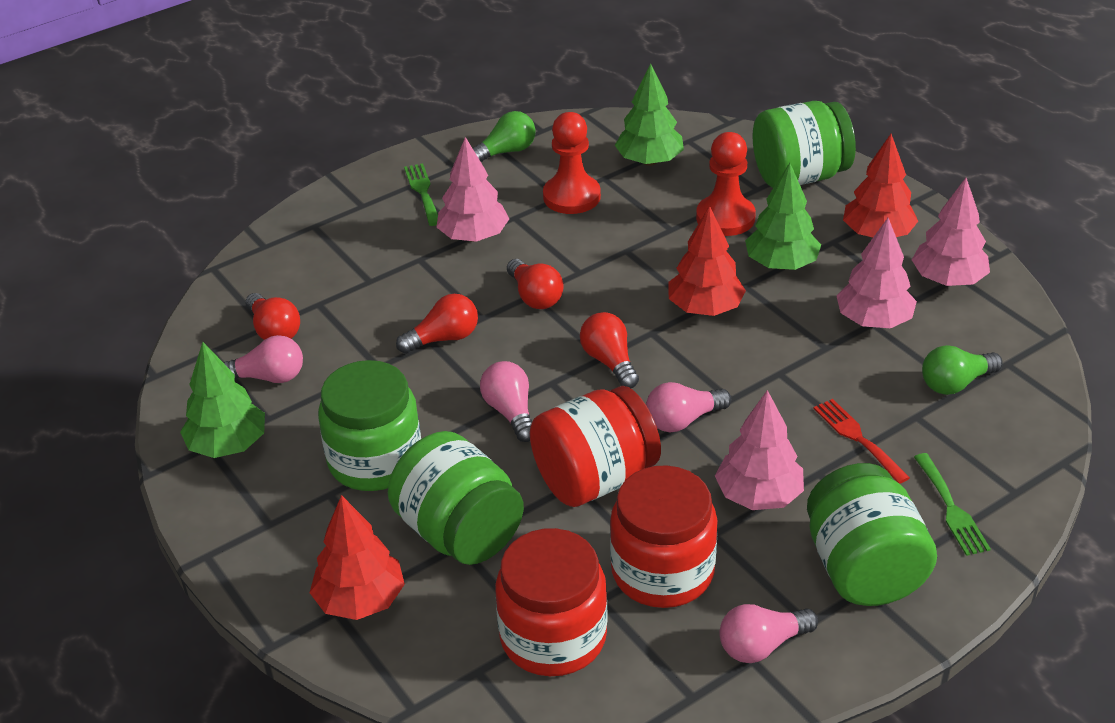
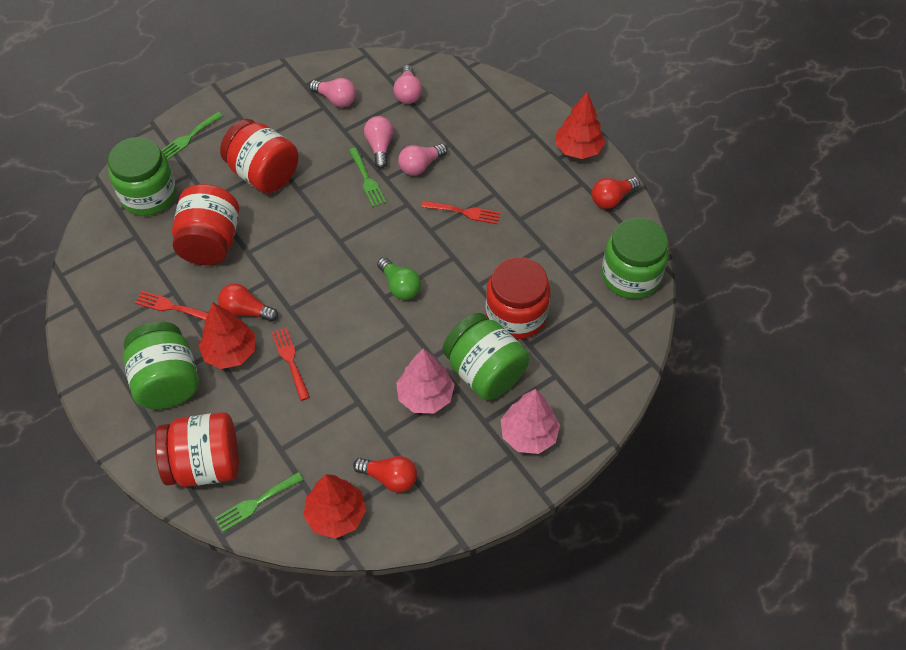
green fork: 2 -> 3
green light bulb: 2 -> 1
green tree: 3 -> 0
pink tree: 4 -> 2
red fork: 1 -> 3
red jar: 3 -> 4
red light bulb: 4 -> 3
red pawn: 2 -> 0

